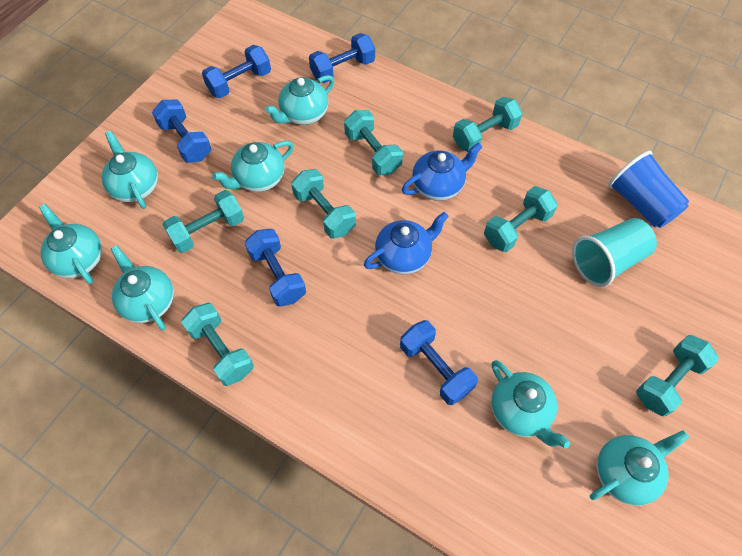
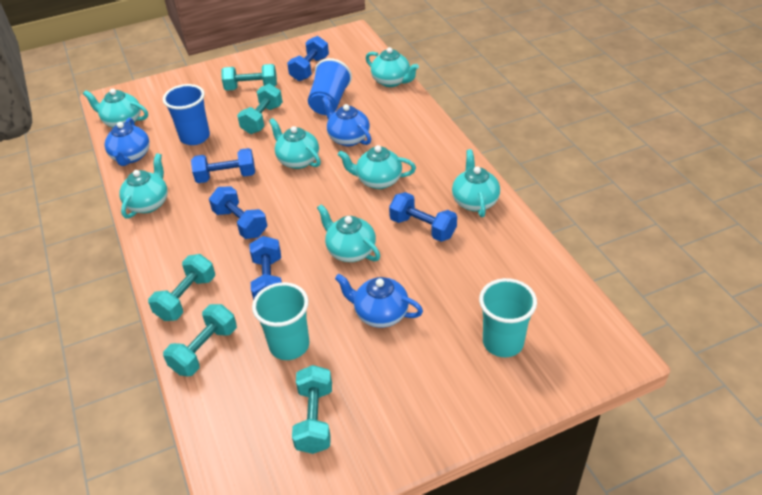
blue cup: 1 -> 2
blue teapot: 2 -> 3
turquoise cup: 1 -> 2
turquoise dumbbell: 7 -> 5

